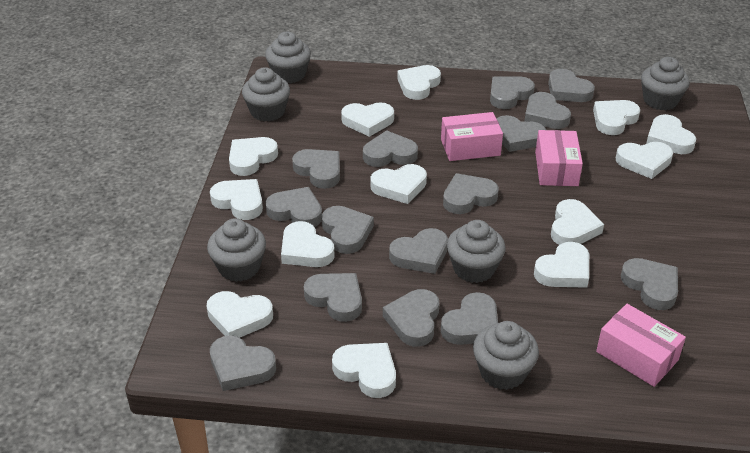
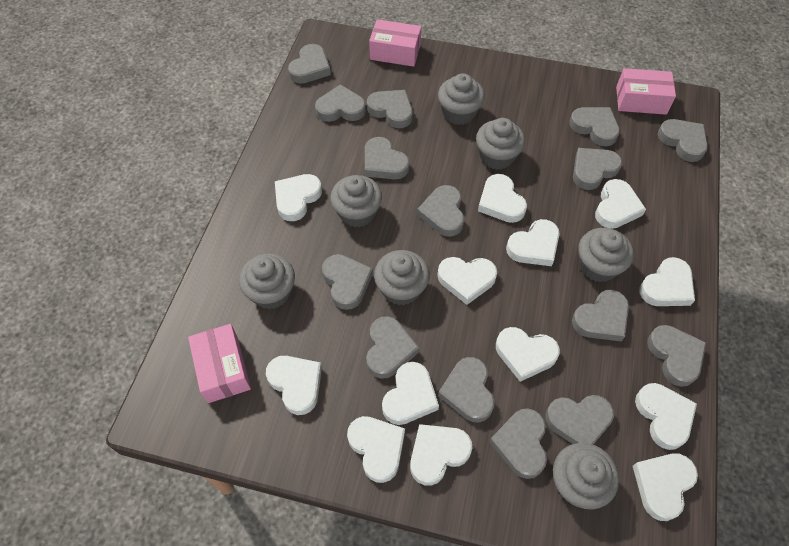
grey cupcake: 6 -> 7

